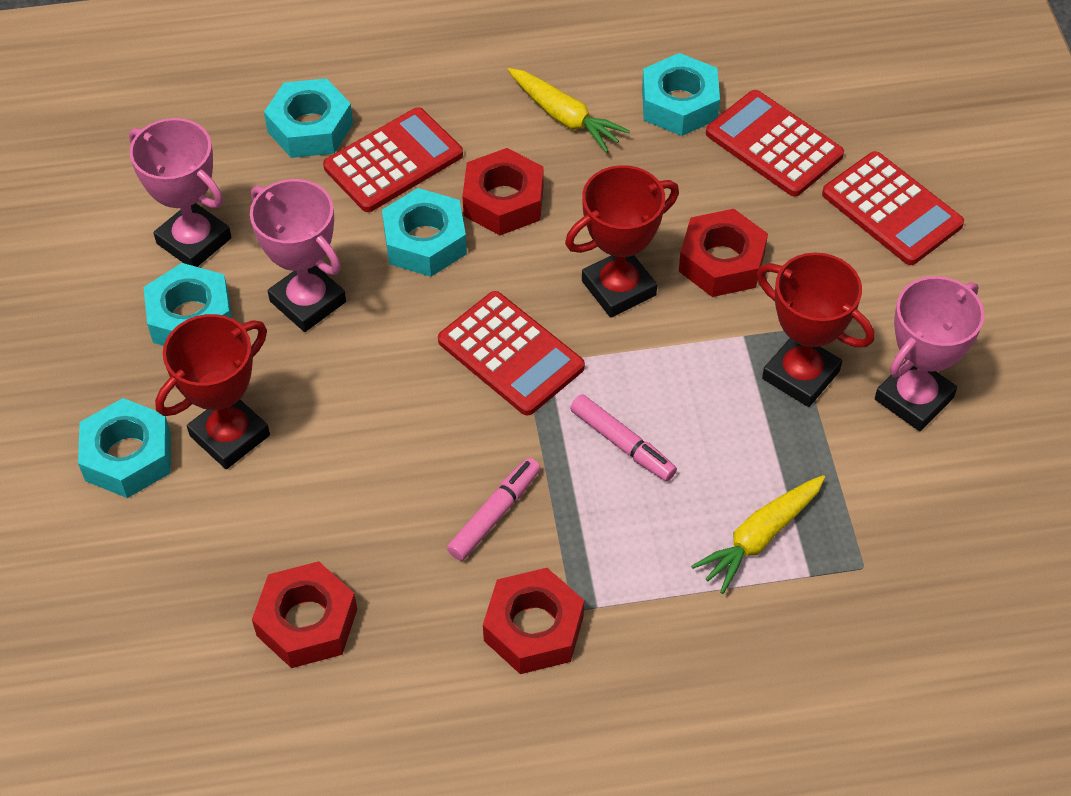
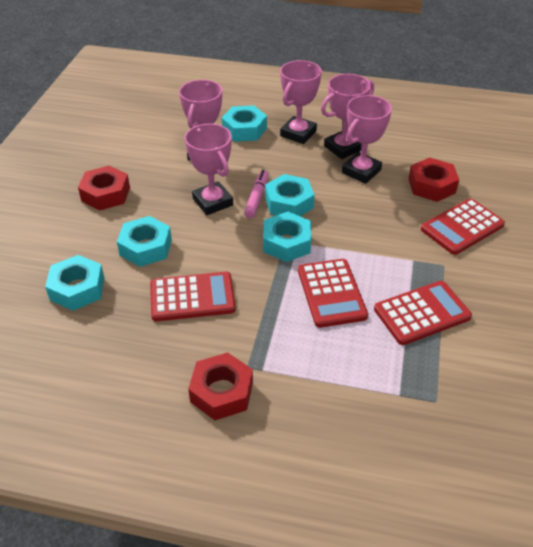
pink marker: 2 -> 1
pink trophy: 3 -> 5
red nut: 4 -> 3
red trophy: 3 -> 0
yellow carrot: 2 -> 0

